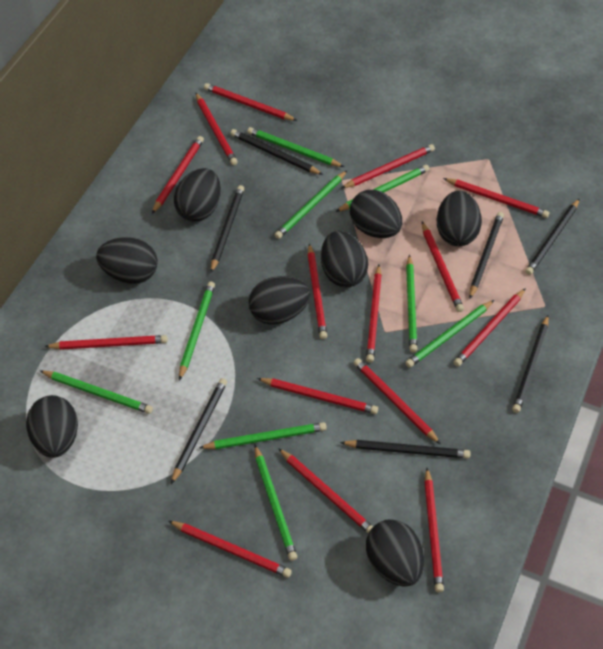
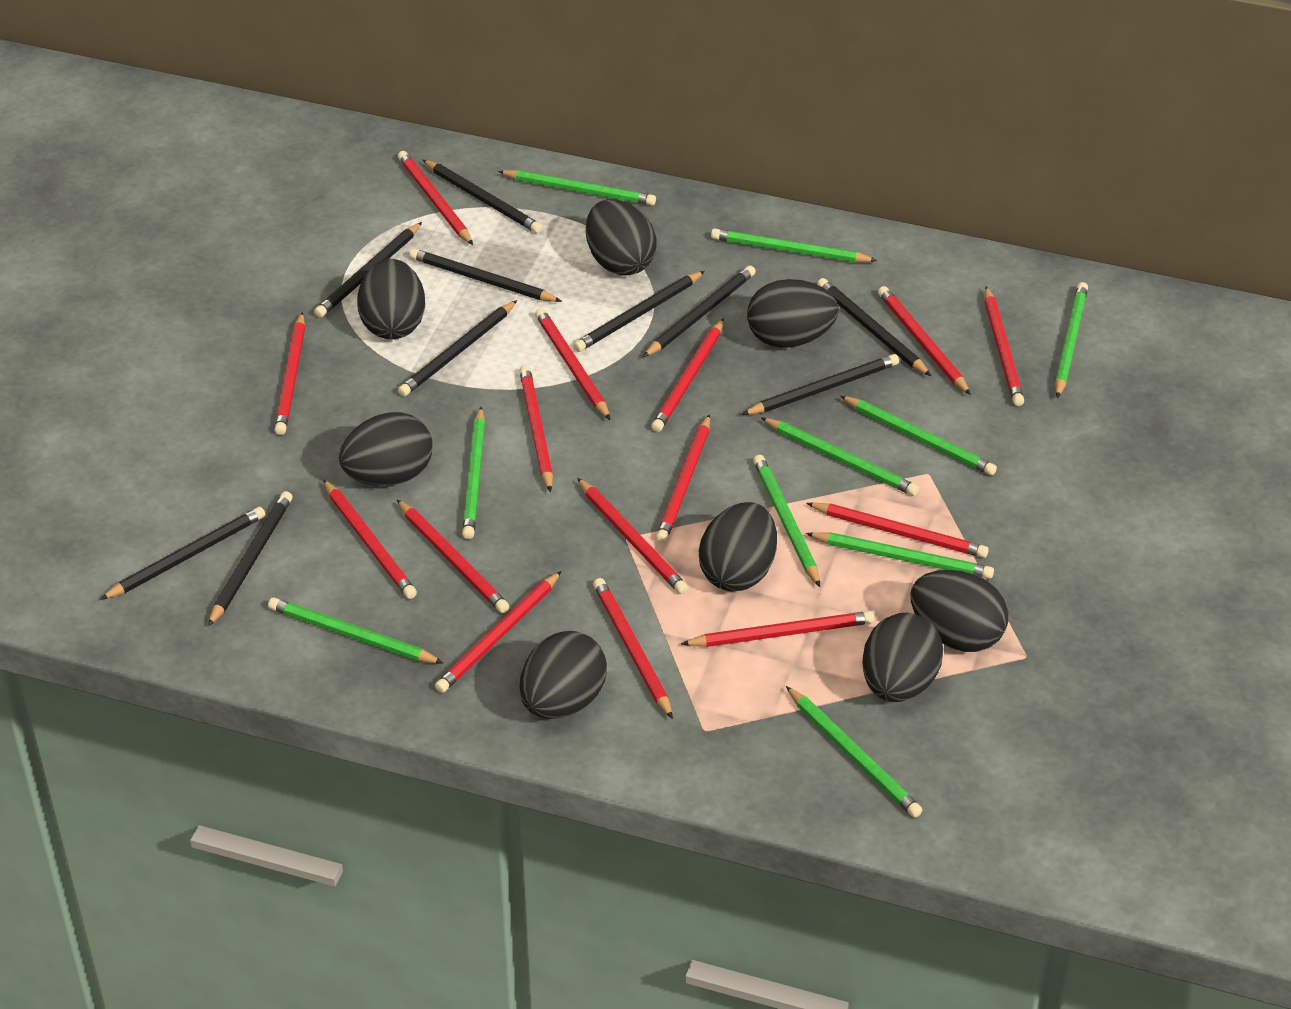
black pencil: 7 -> 10
green pencil: 9 -> 10

